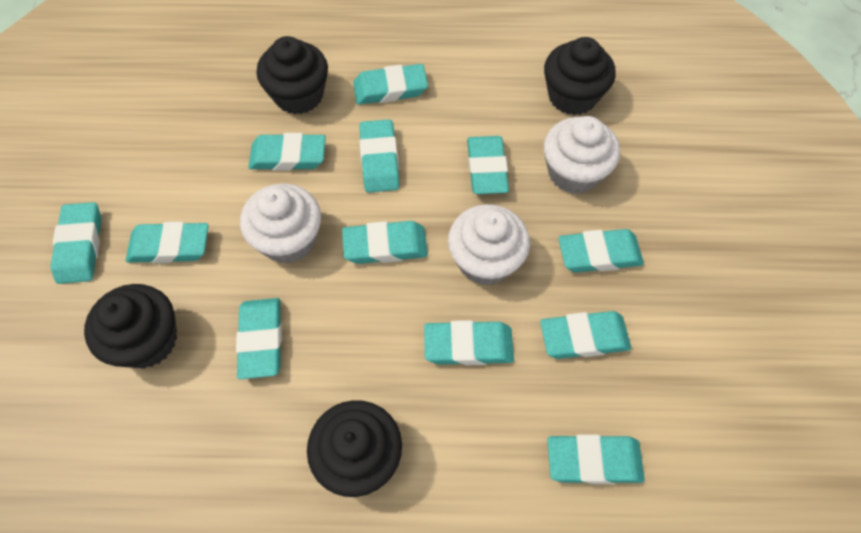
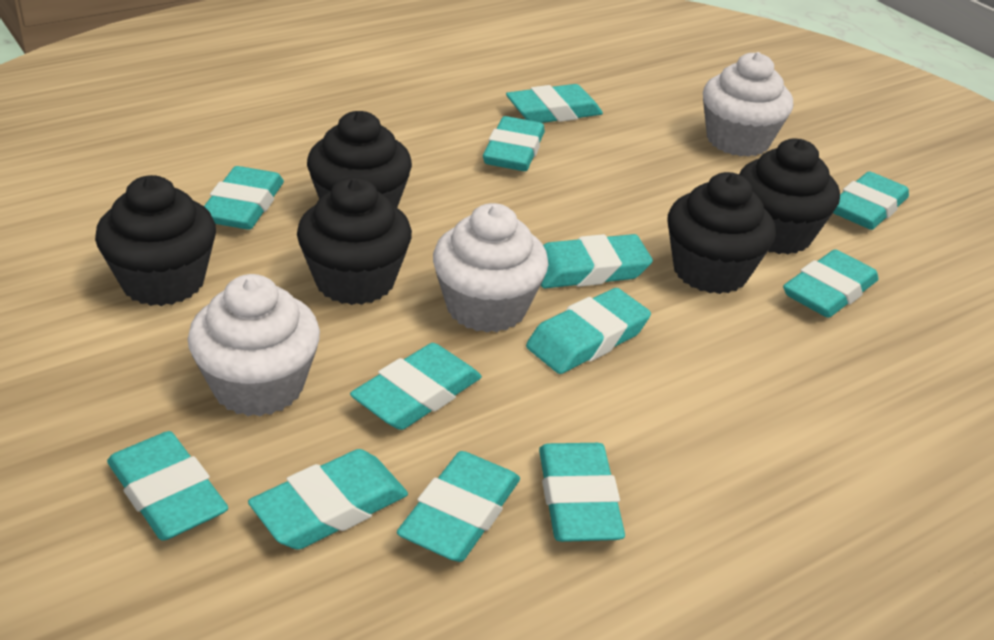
black cupcake: 4 -> 5

